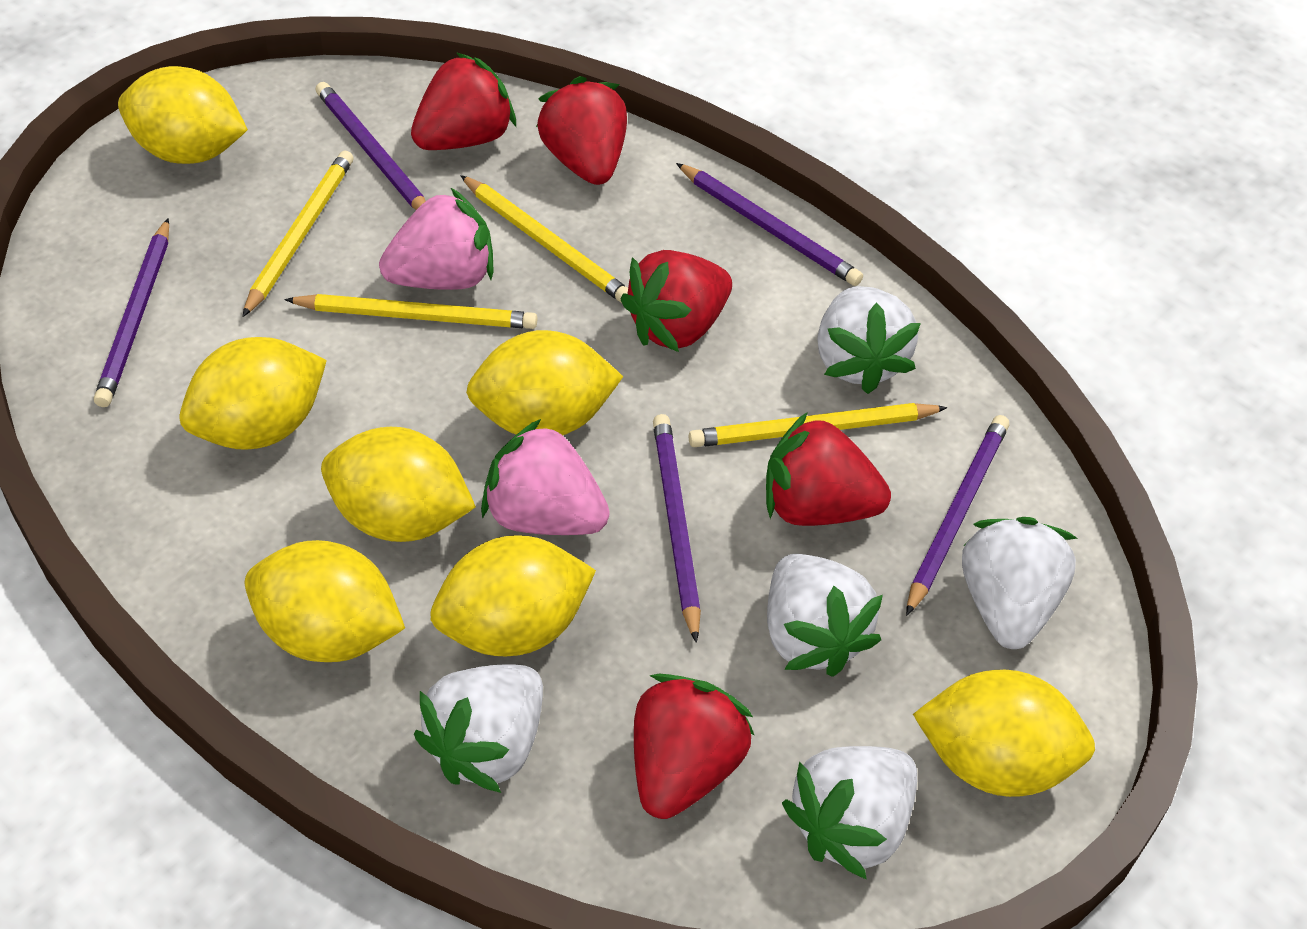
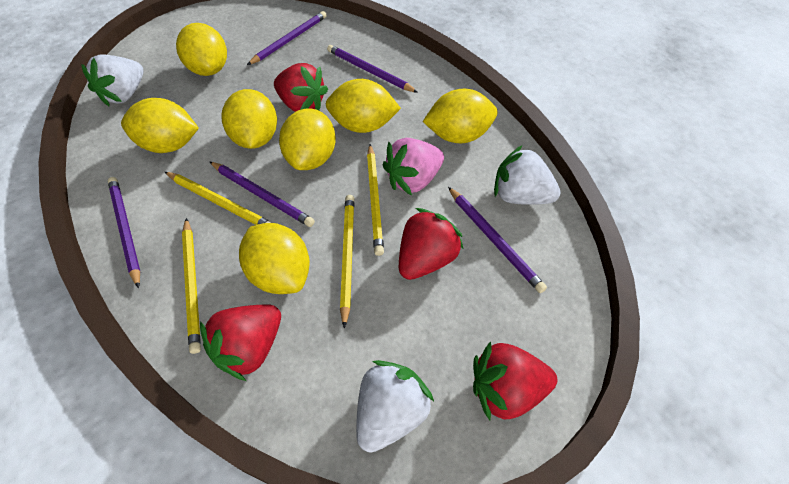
pink strawberry: 2 -> 1
red strawberry: 5 -> 4
white strawberry: 5 -> 3

